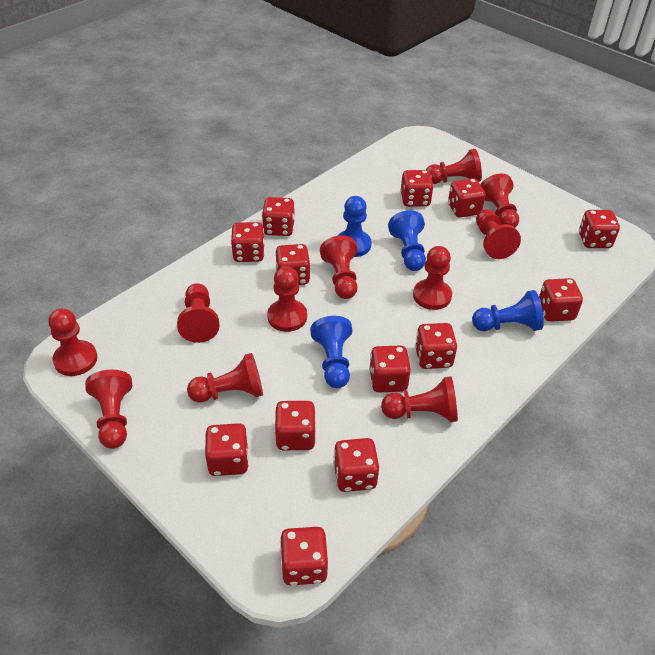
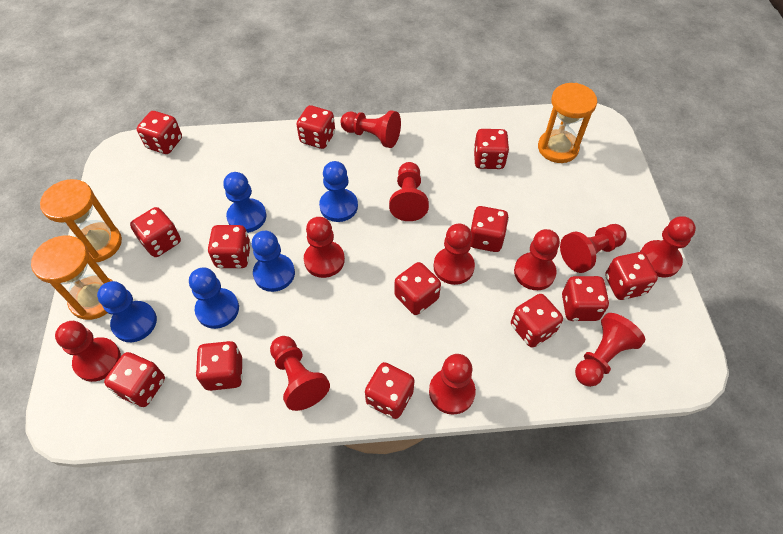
blue pawn: 4 -> 5
orange hourglass: 0 -> 3

